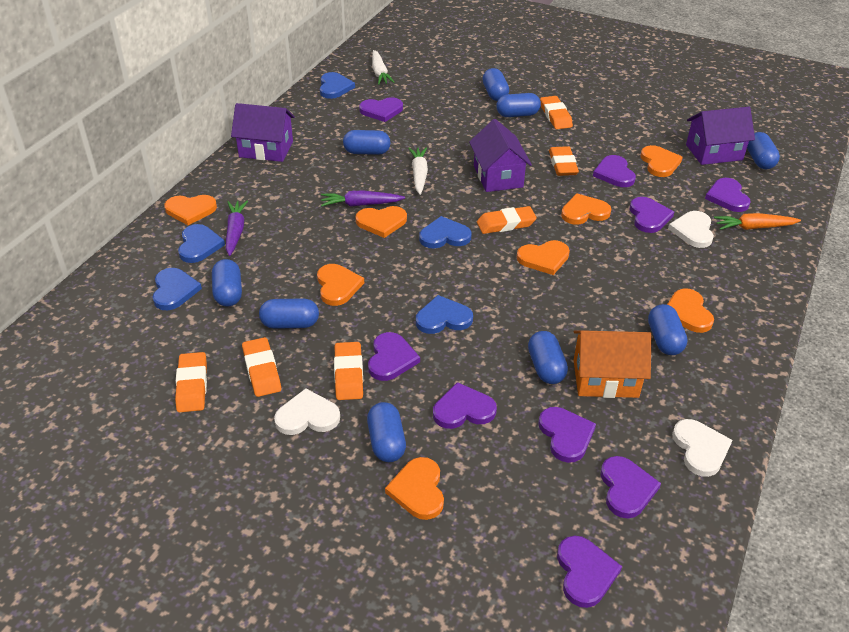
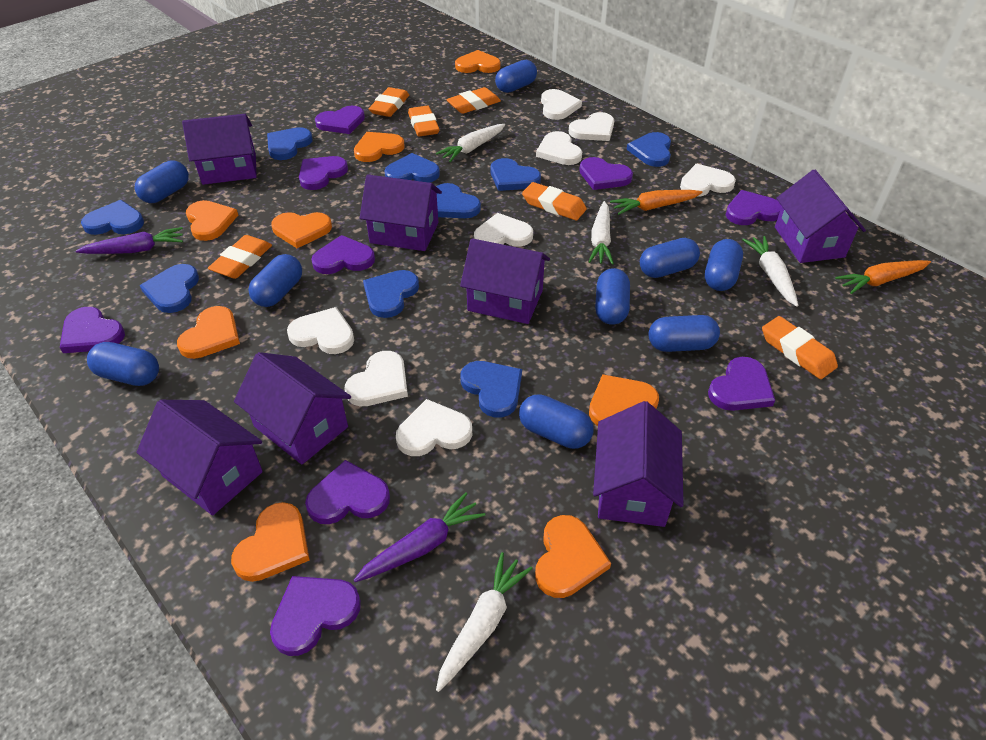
blue heart: 5 -> 9
orange carrot: 1 -> 2
orange house: 1 -> 0
purple house: 3 -> 7
white carrot: 2 -> 4
white heart: 3 -> 8

